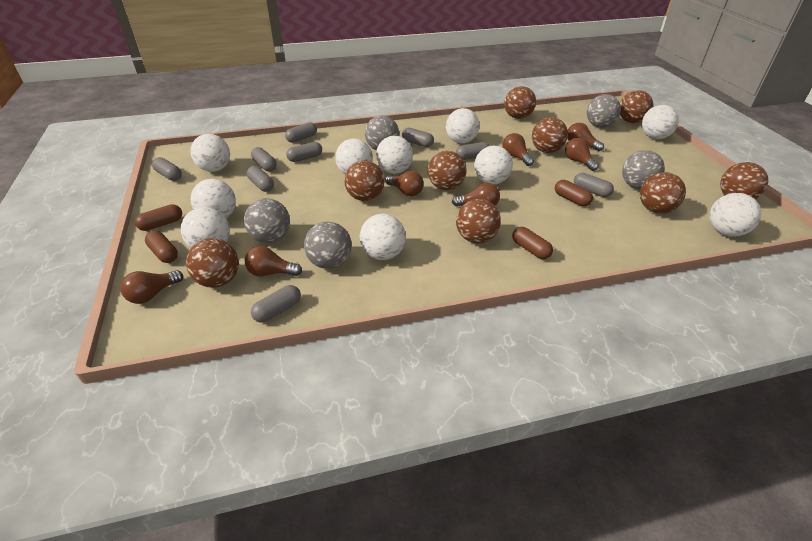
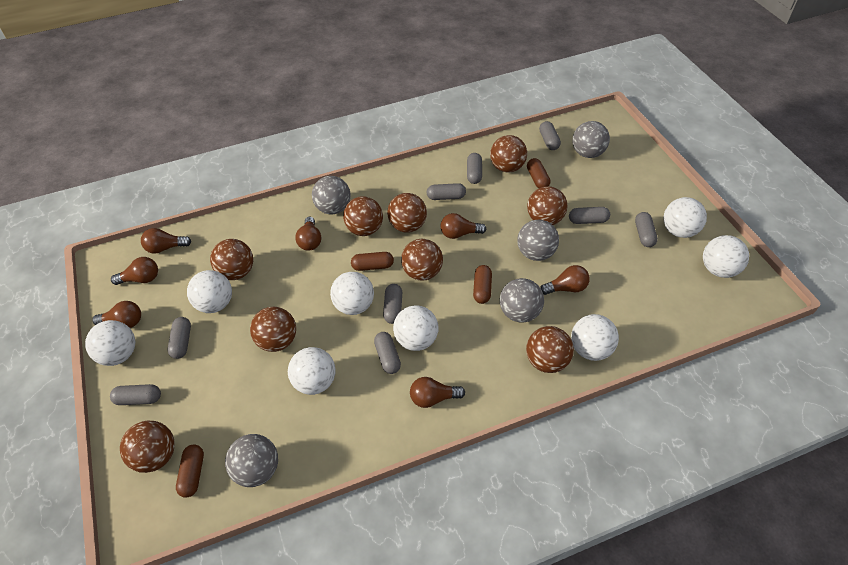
white ball: 10 -> 8

